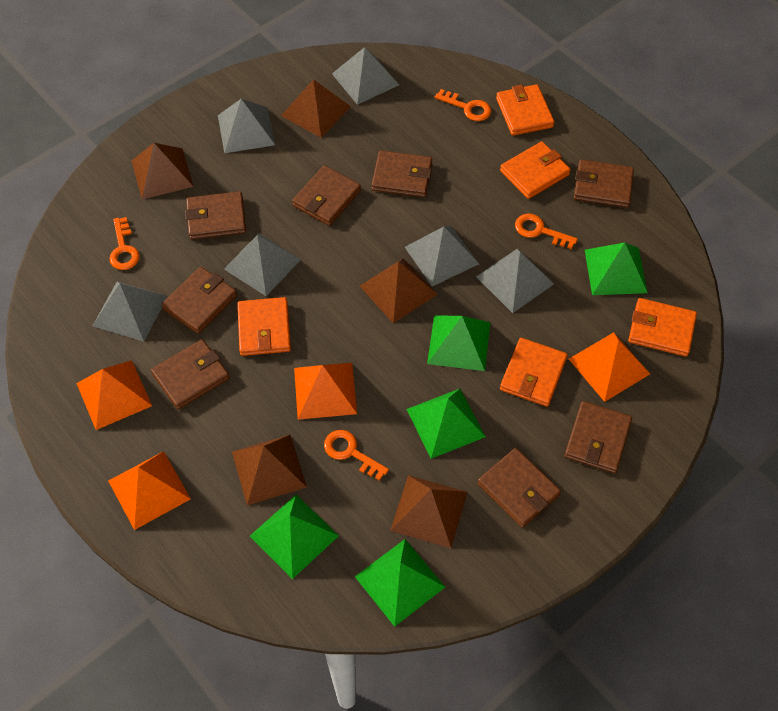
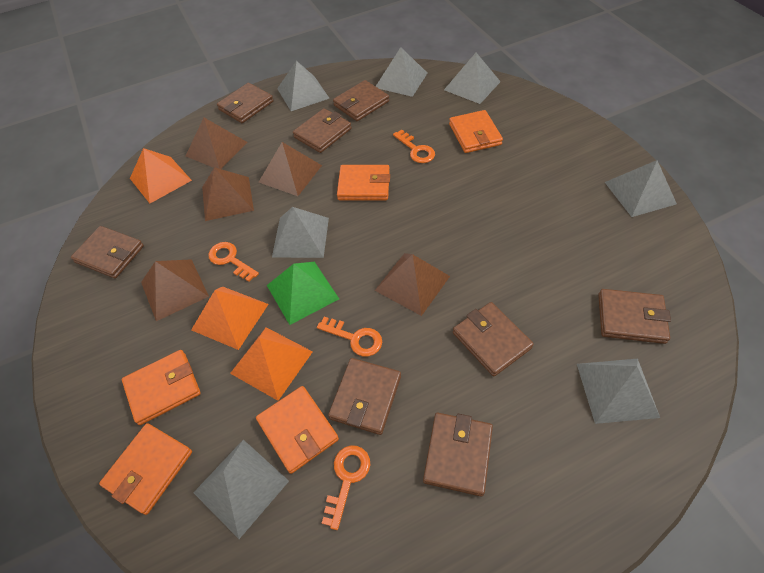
green pyramid: 5 -> 1
grey pyramid: 6 -> 7
orange pyramid: 4 -> 3

